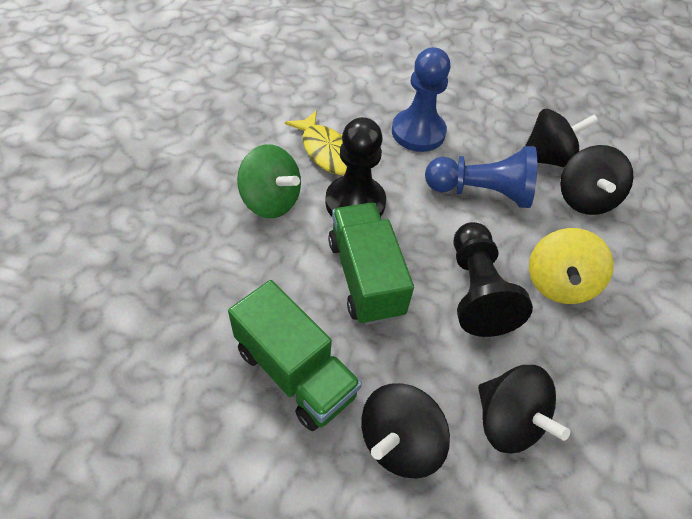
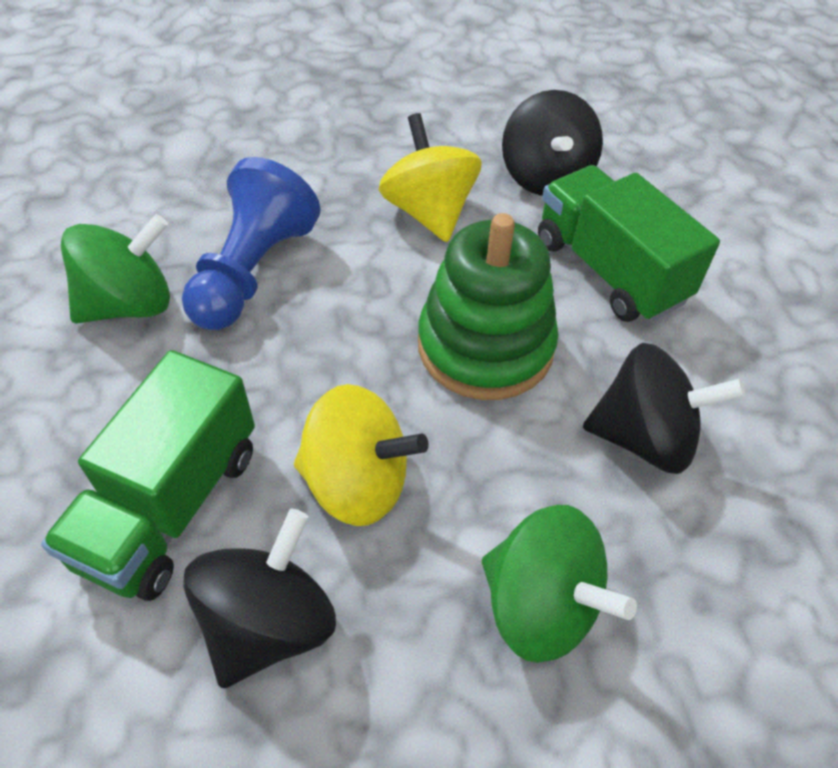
black pawn: 2 -> 0
black spinning top: 4 -> 3
blue pawn: 2 -> 1
green spinning top: 1 -> 2
green stacking toy: 0 -> 1
yellow fish: 1 -> 0
yellow spinning top: 1 -> 2

